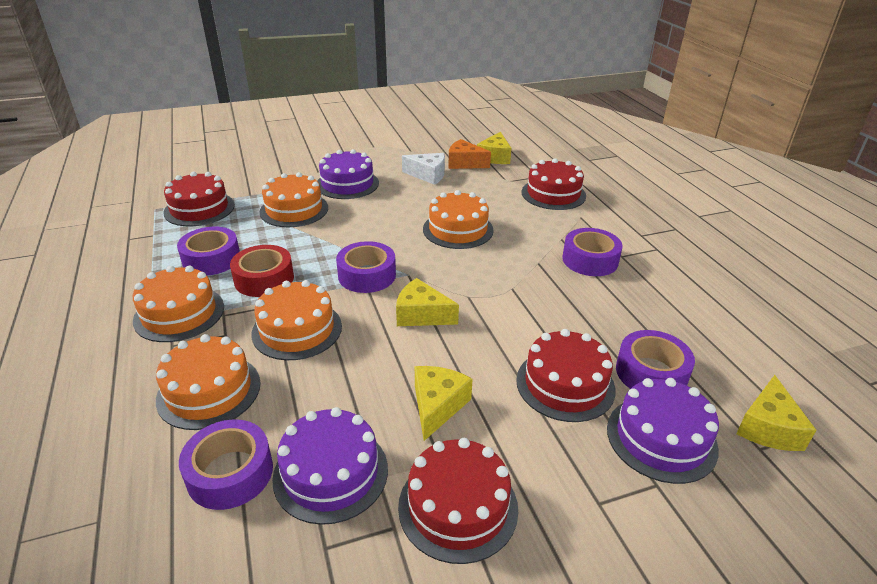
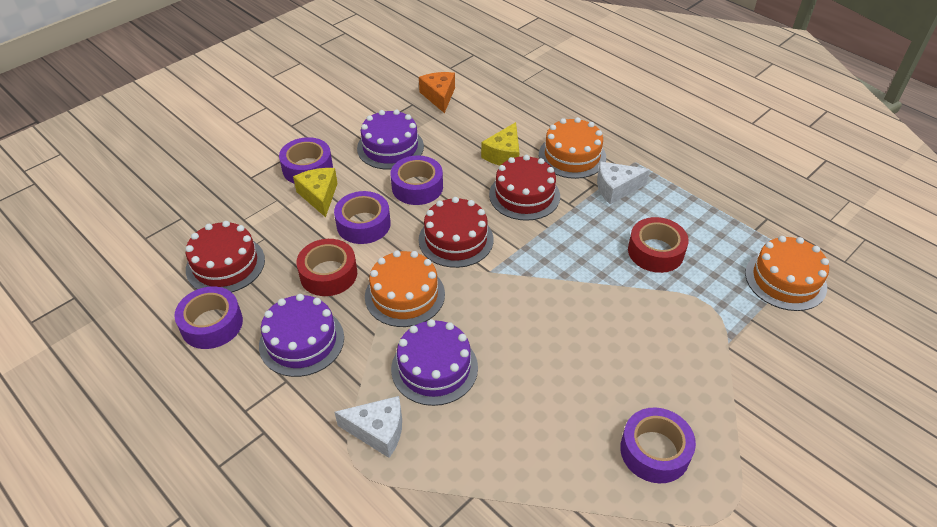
orange cake: 5 -> 3
red cake: 4 -> 3
red tape: 1 -> 2
white cheese: 1 -> 2
yellow cheese: 4 -> 2

